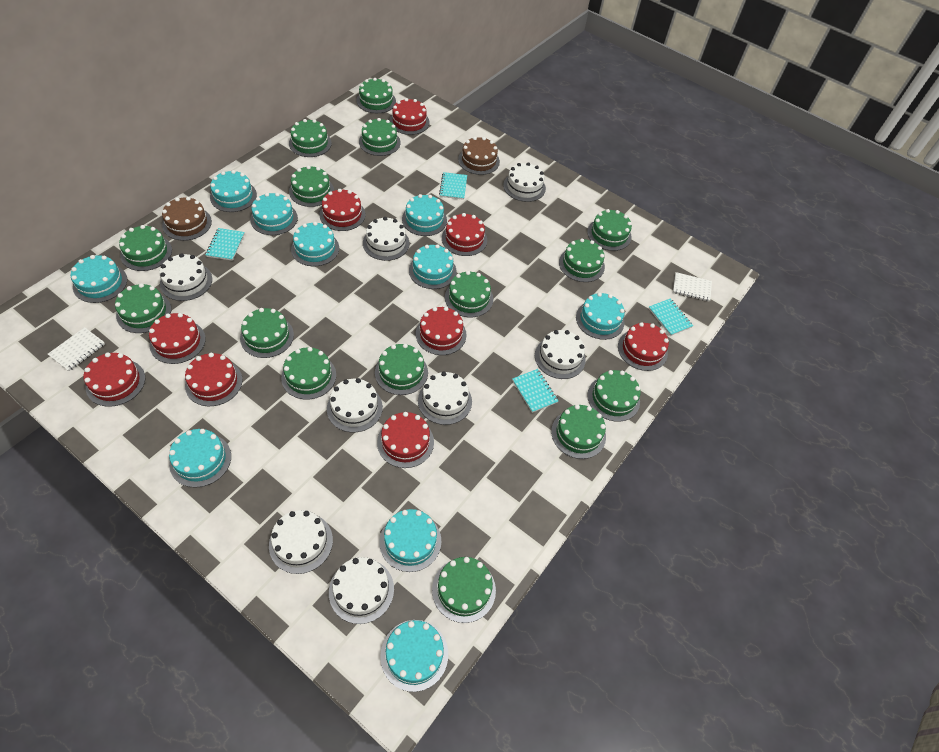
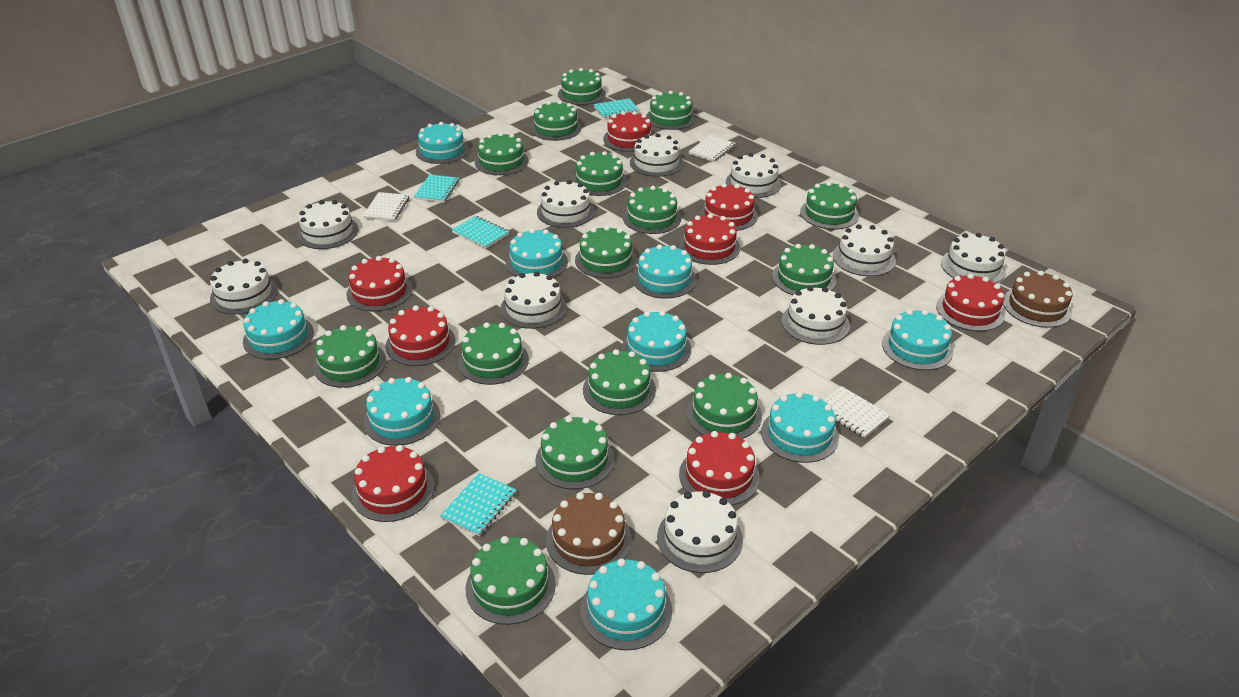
red cake: 9 -> 8
turquoise cake: 10 -> 9
white cake: 8 -> 10
white notebook: 2 -> 3

